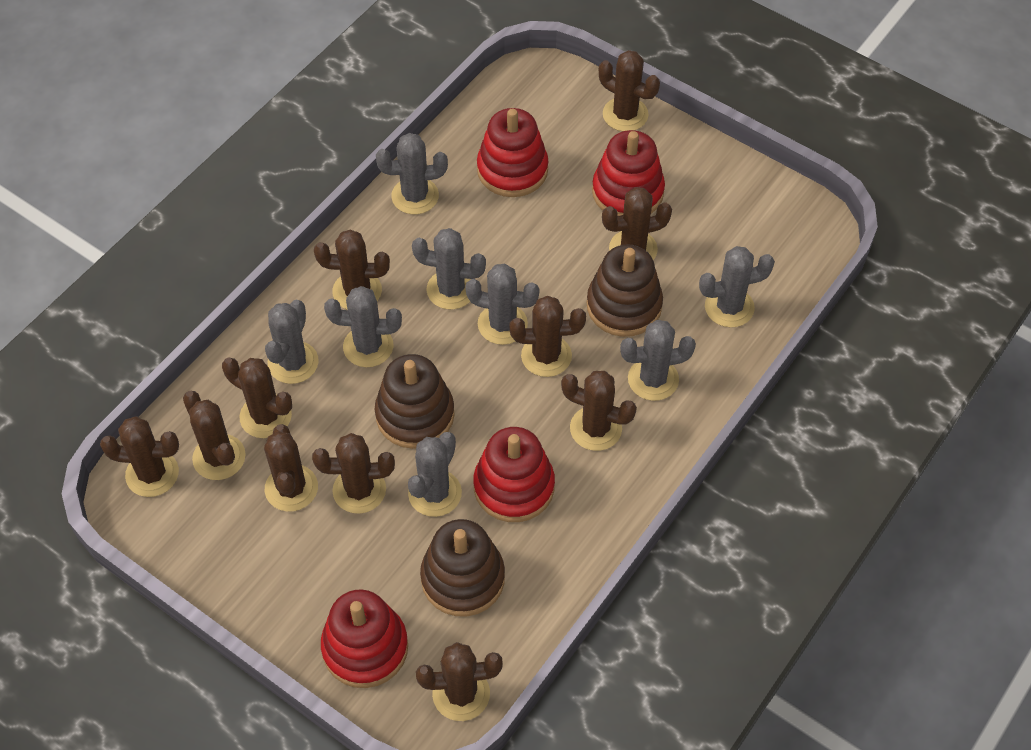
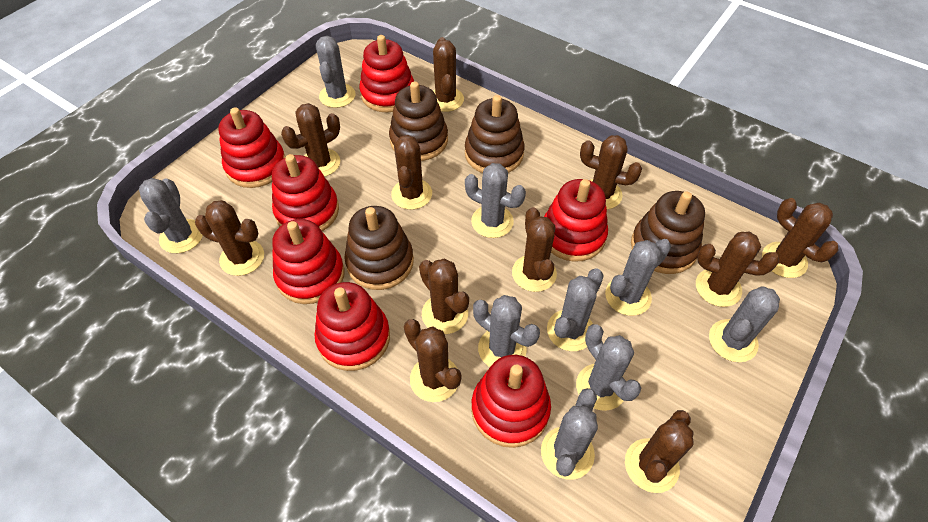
brown stacking toy: 3 -> 4
grey cactus: 8 -> 9
red stacking toy: 4 -> 7

